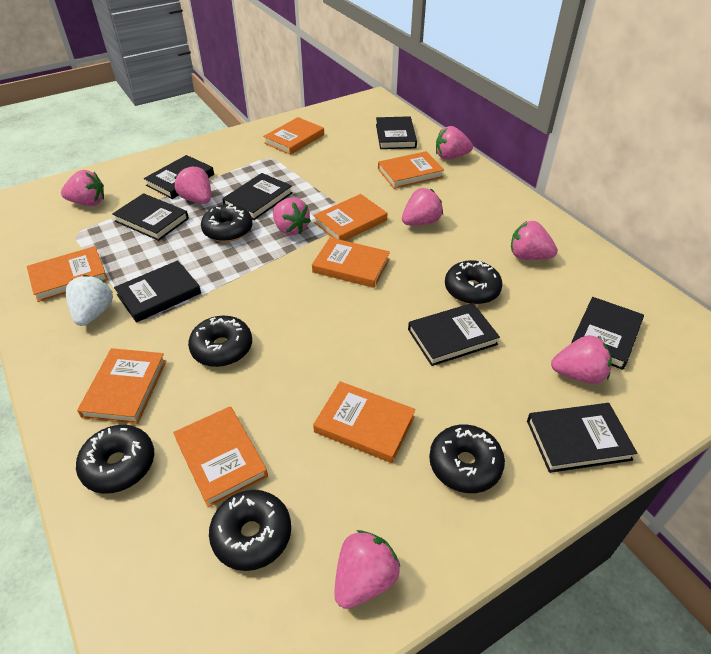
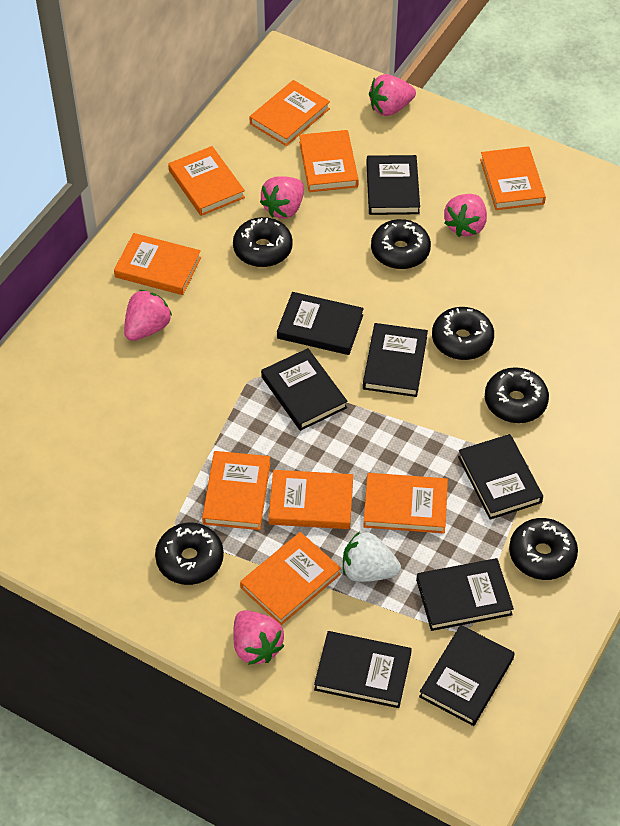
orange book: 8 -> 9
pink strawberry: 8 -> 5

